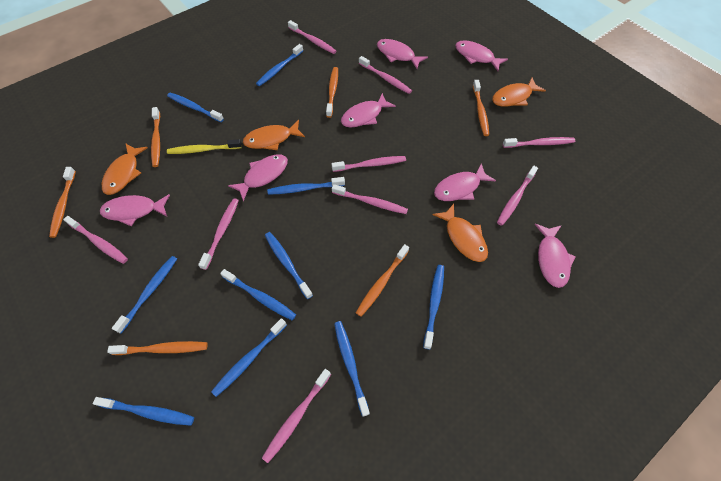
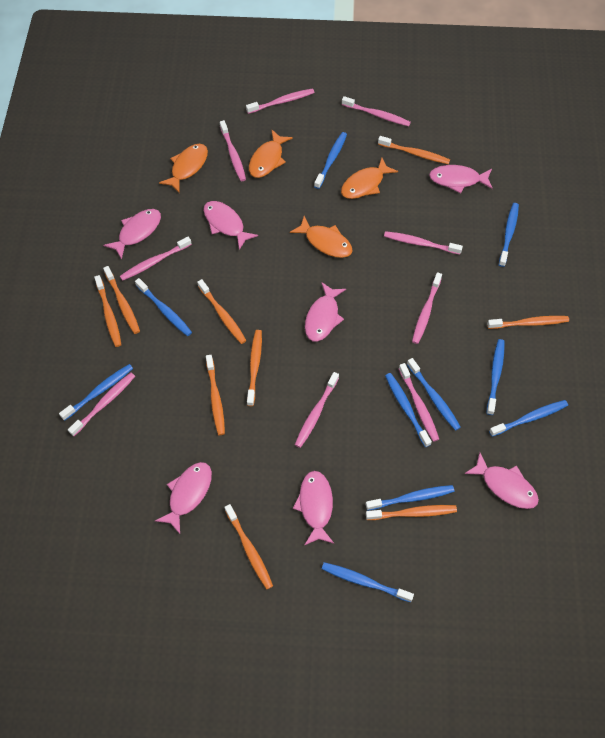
orange toothbrush: 6 -> 9
yellow toothbrush: 1 -> 0

